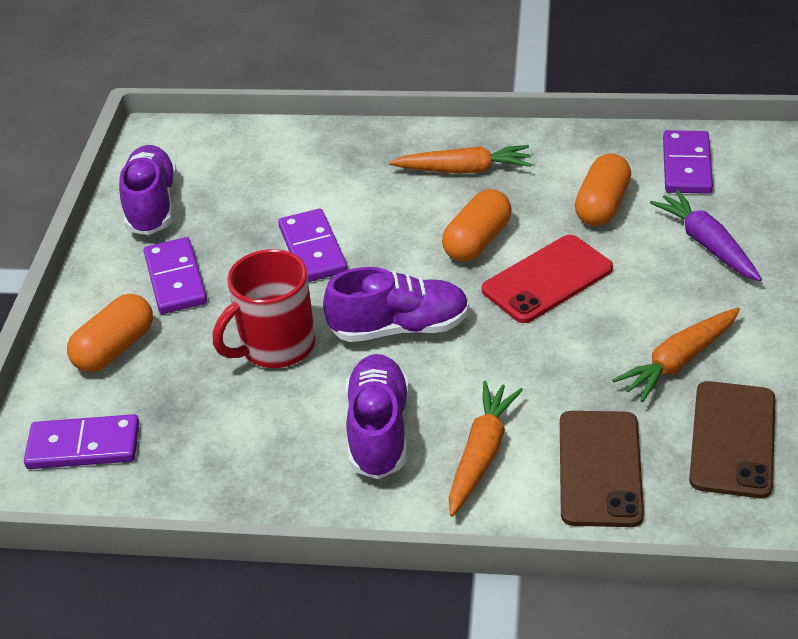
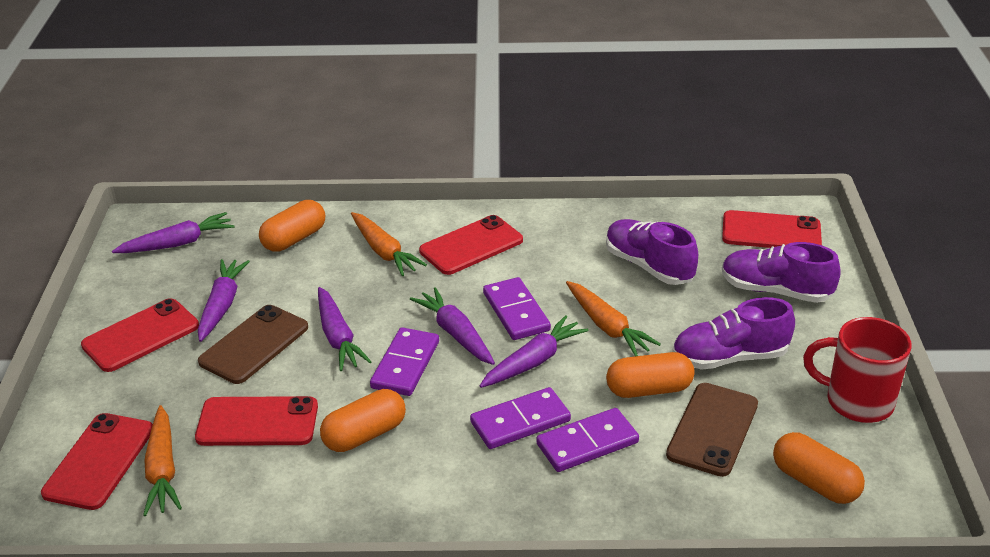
orange capsule: 3 -> 4
purple carrot: 1 -> 5
red phone: 1 -> 5

